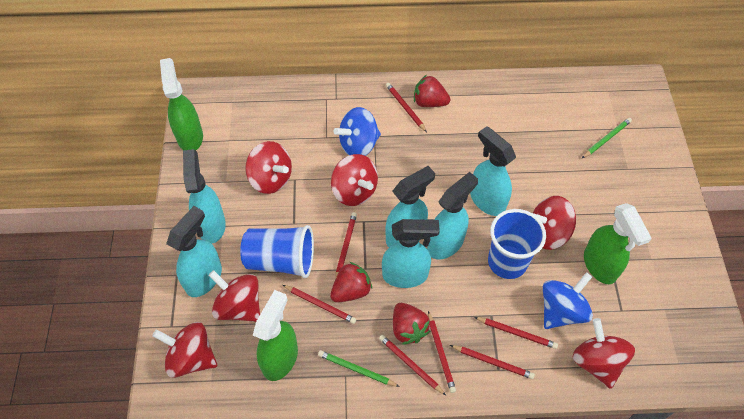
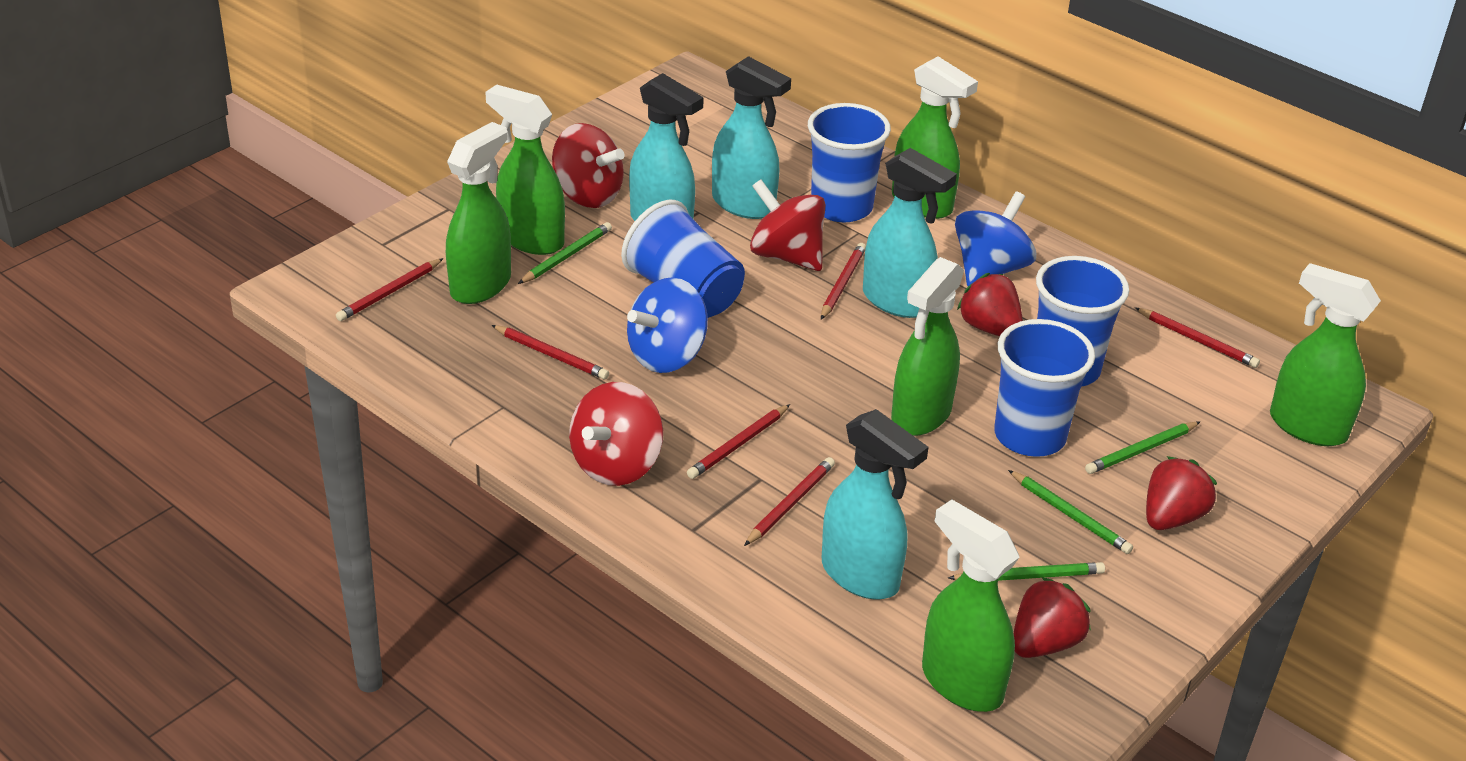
blue cup: 2 -> 4
green pencil: 2 -> 4
green spray bottle: 3 -> 6
red pencil: 7 -> 6
red spinning top: 6 -> 3
turquoise spray bottle: 6 -> 4

